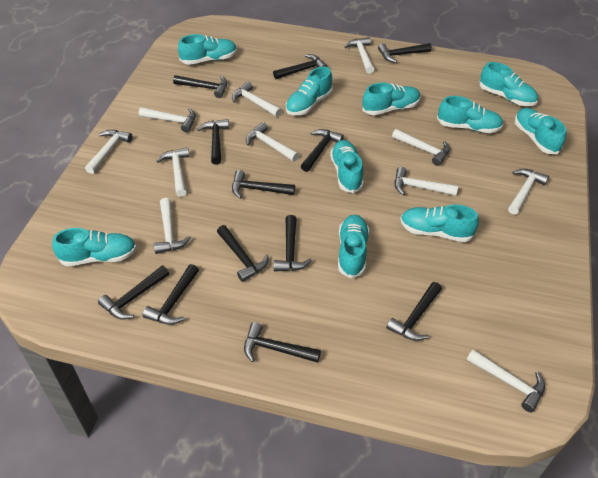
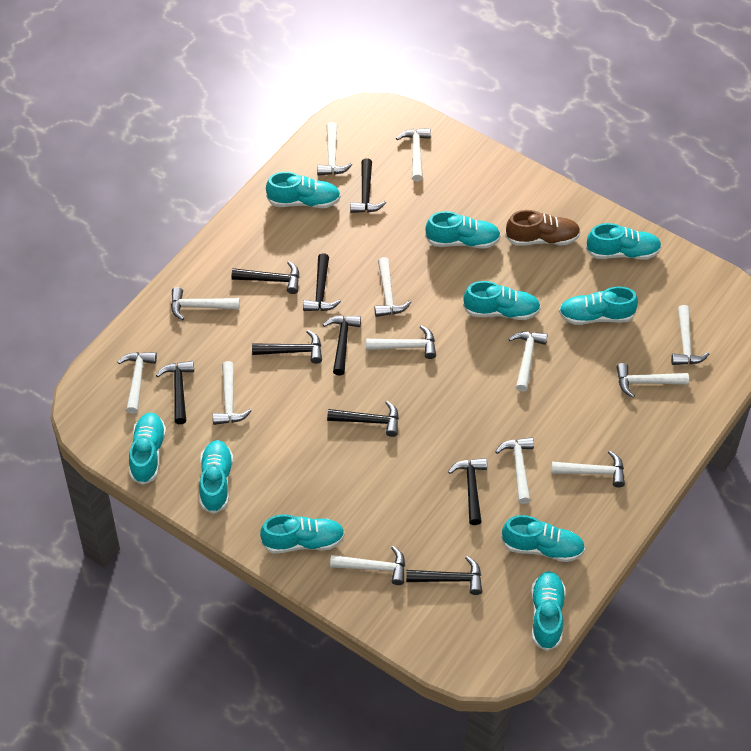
black hammer: 12 -> 9
brown shoe: 0 -> 1
white hammer: 11 -> 13

